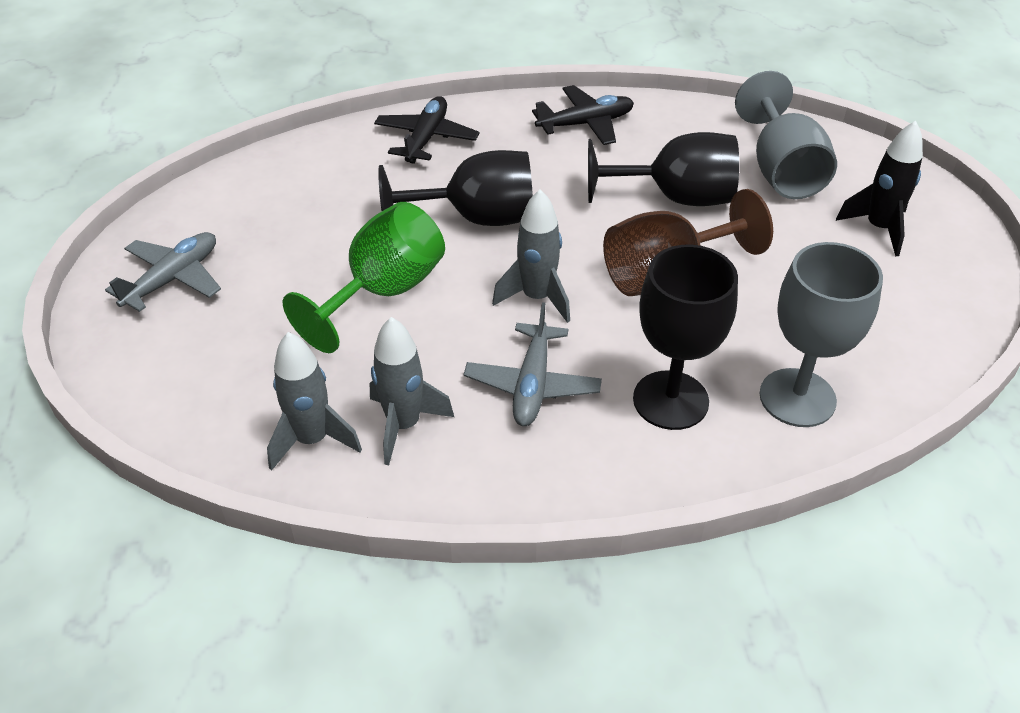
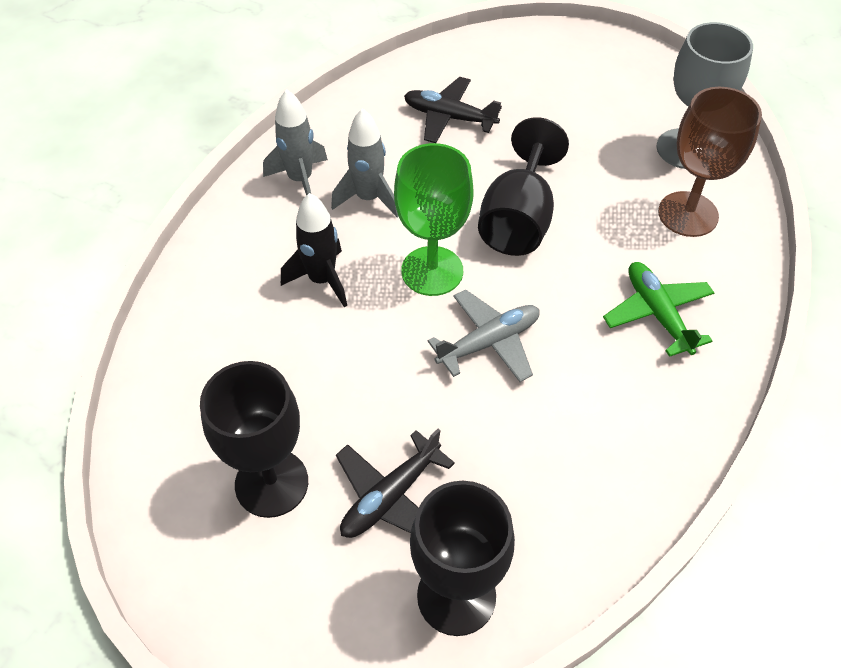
green plane: 0 -> 1
grey goblet: 2 -> 1
grey plane: 2 -> 1
grey rocket: 3 -> 2

